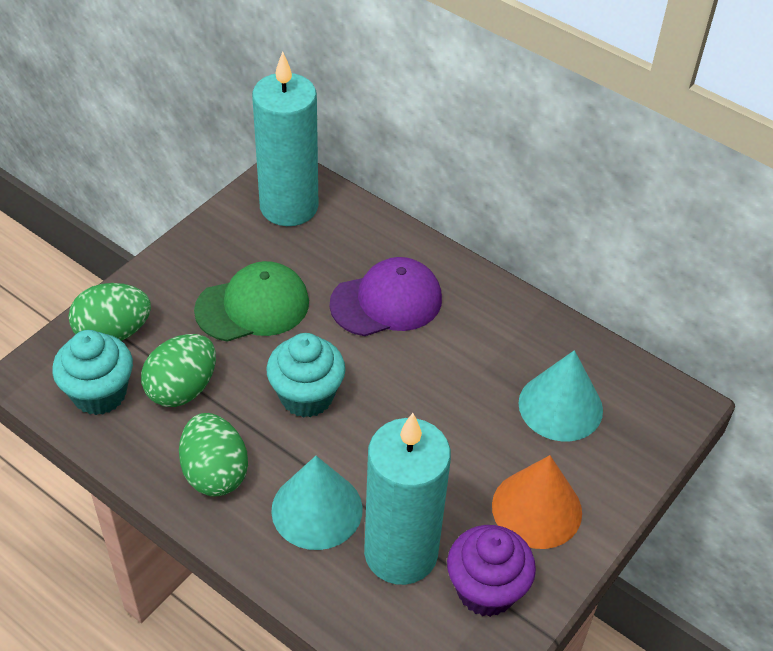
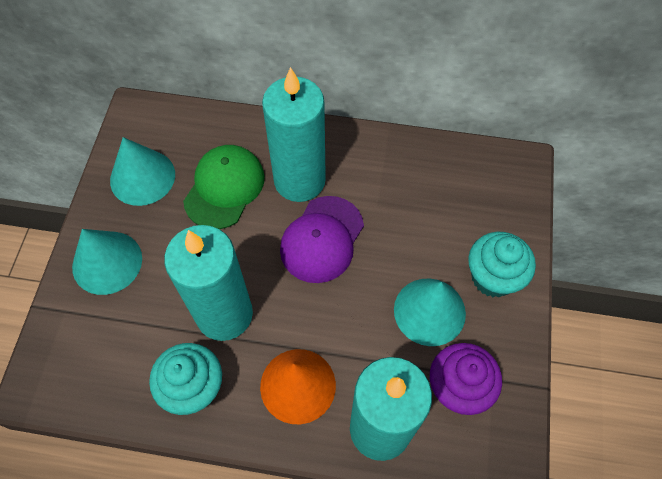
green egg: 3 -> 0
turquoise candle: 2 -> 3
turquoise cone: 2 -> 3

